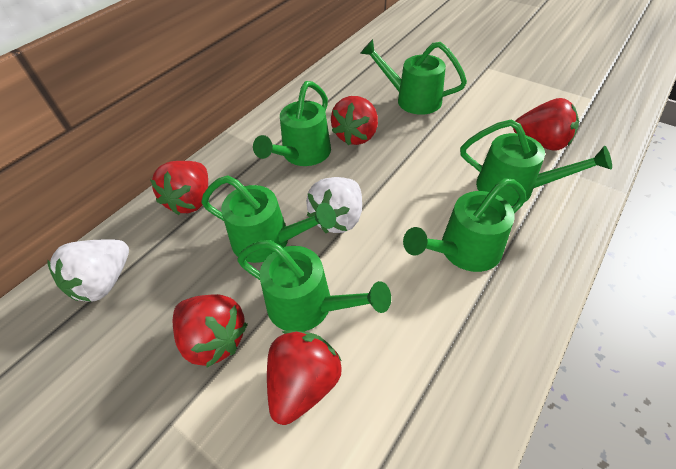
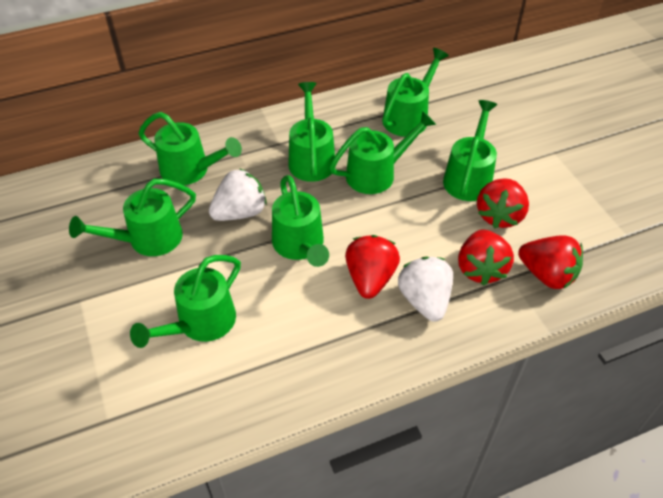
green watering can: 6 -> 8
red strawberry: 5 -> 4

